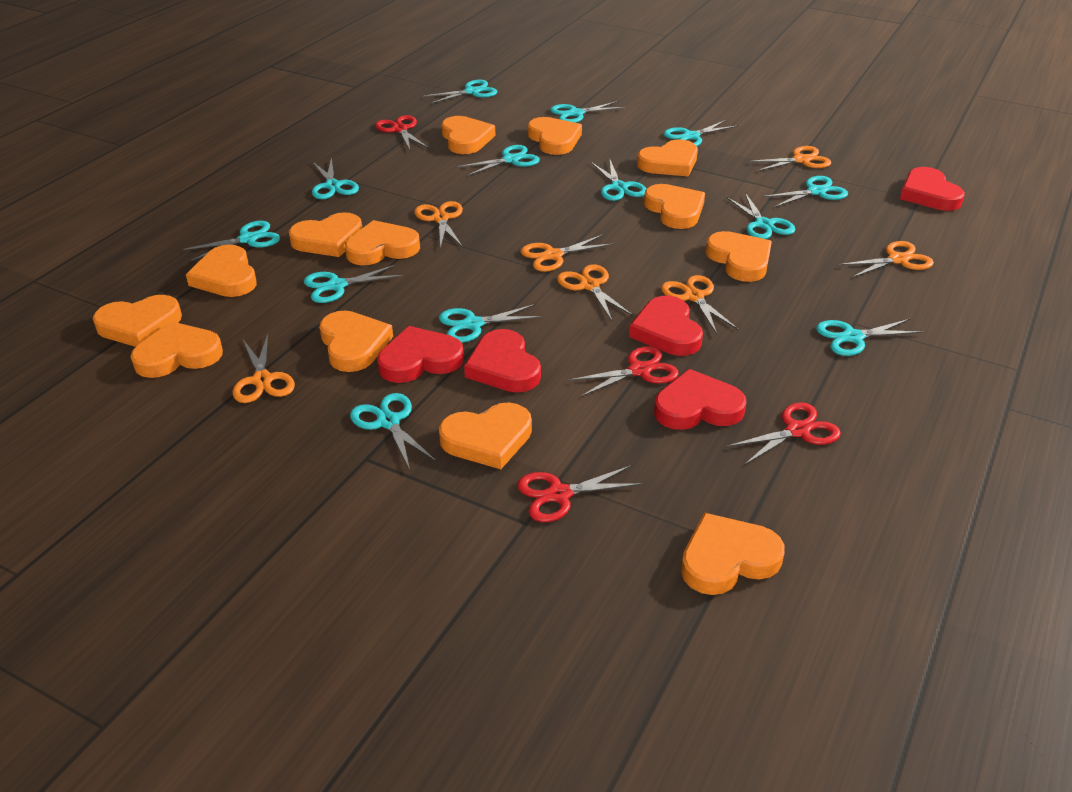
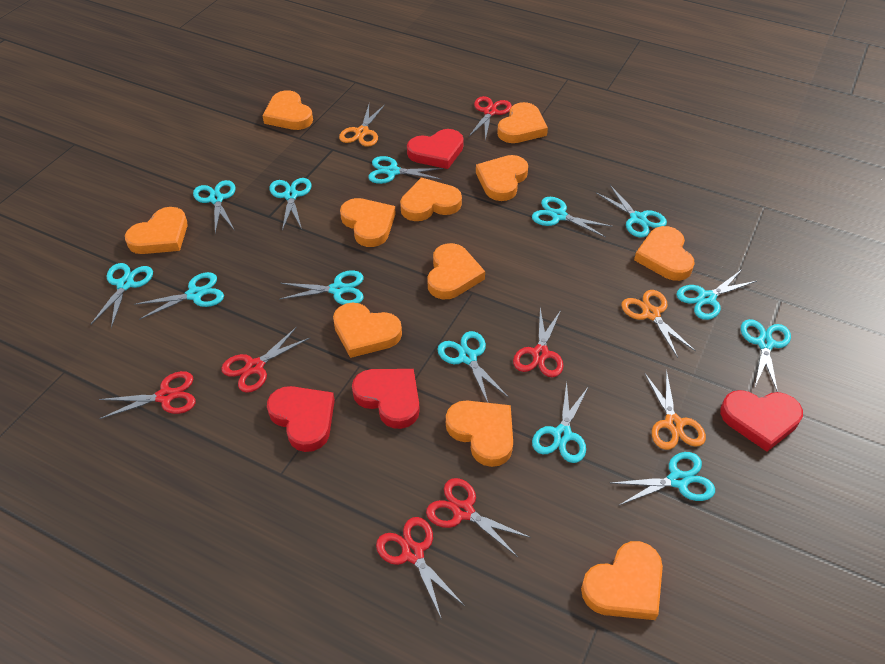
orange heart: 13 -> 11
orange scissors: 7 -> 3
red heart: 5 -> 4
red scissors: 4 -> 6

